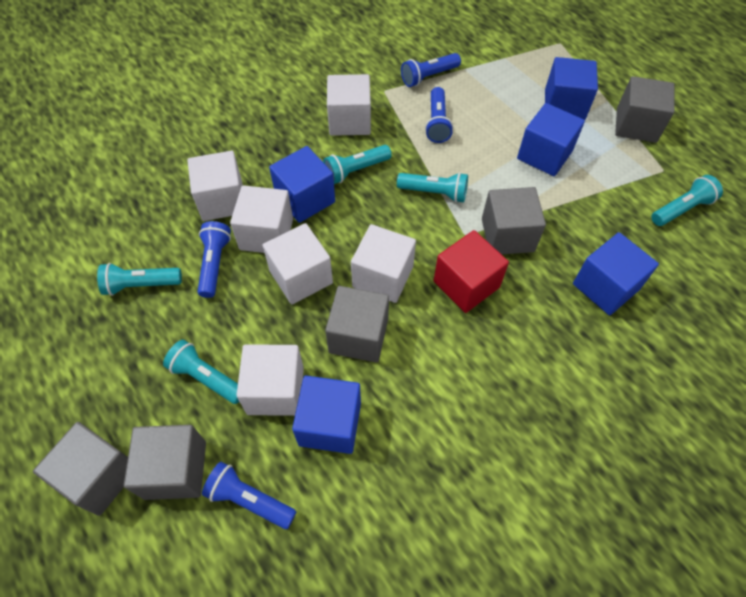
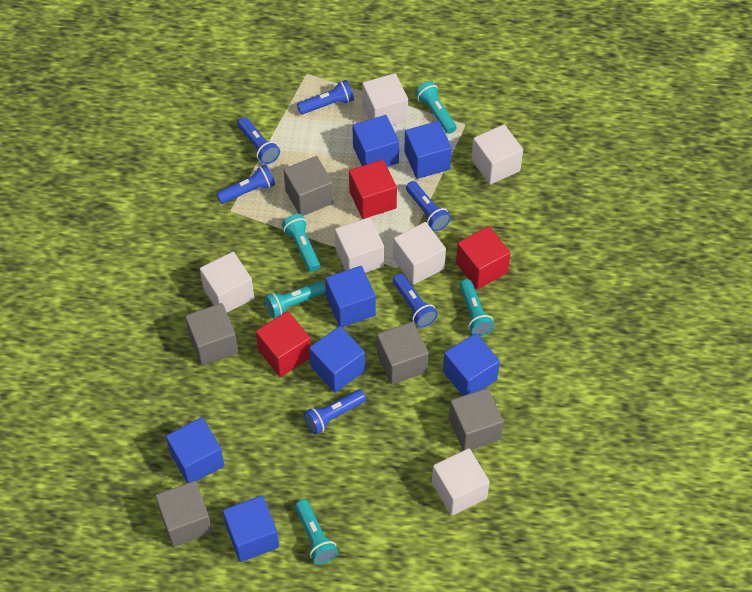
blue cube: 5 -> 7
blue flashlight: 4 -> 6
red cube: 1 -> 3

